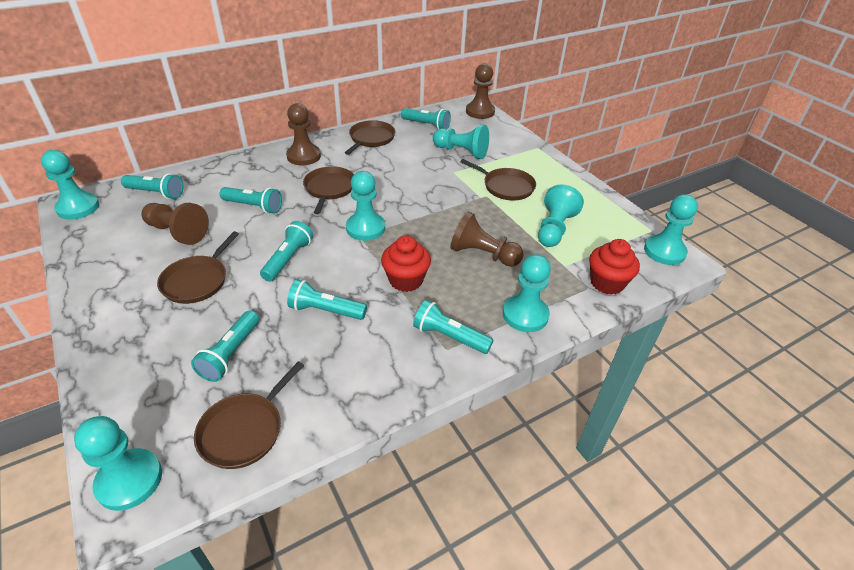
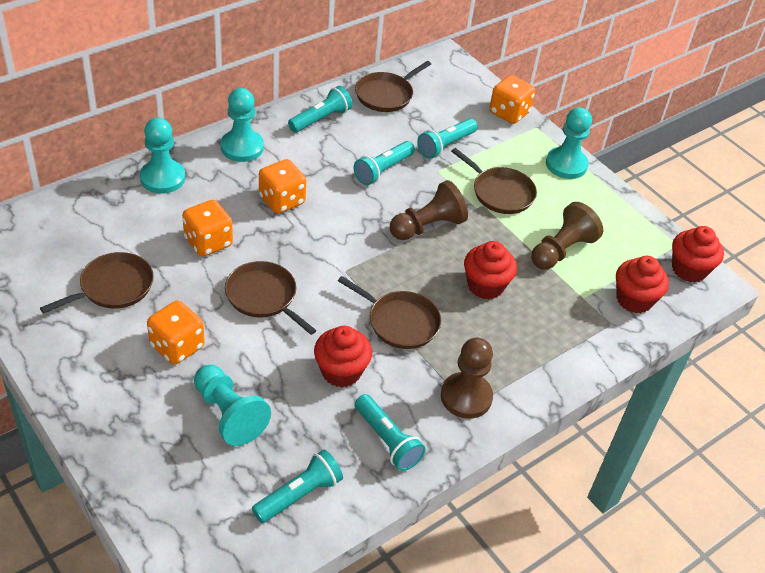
brown pawn: 4 -> 3
orange dice: 0 -> 4
red cupcake: 2 -> 4
turquoise flashlight: 7 -> 5
turquoise pawn: 7 -> 4

